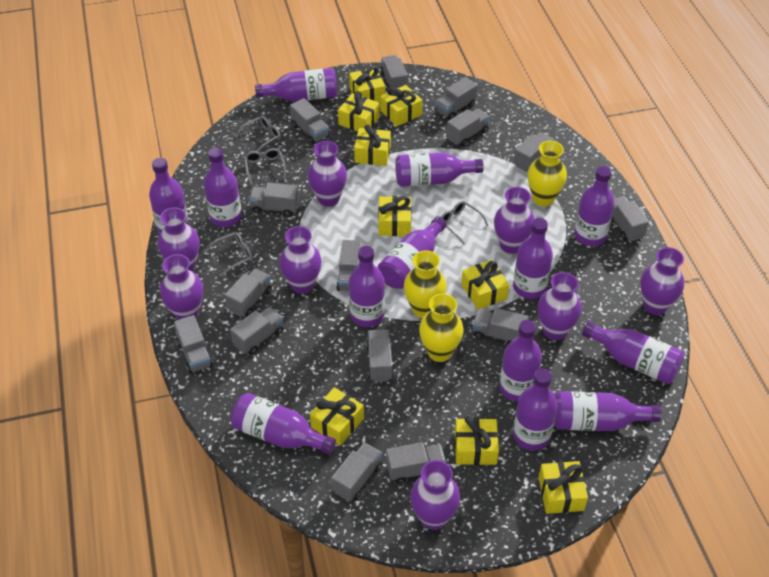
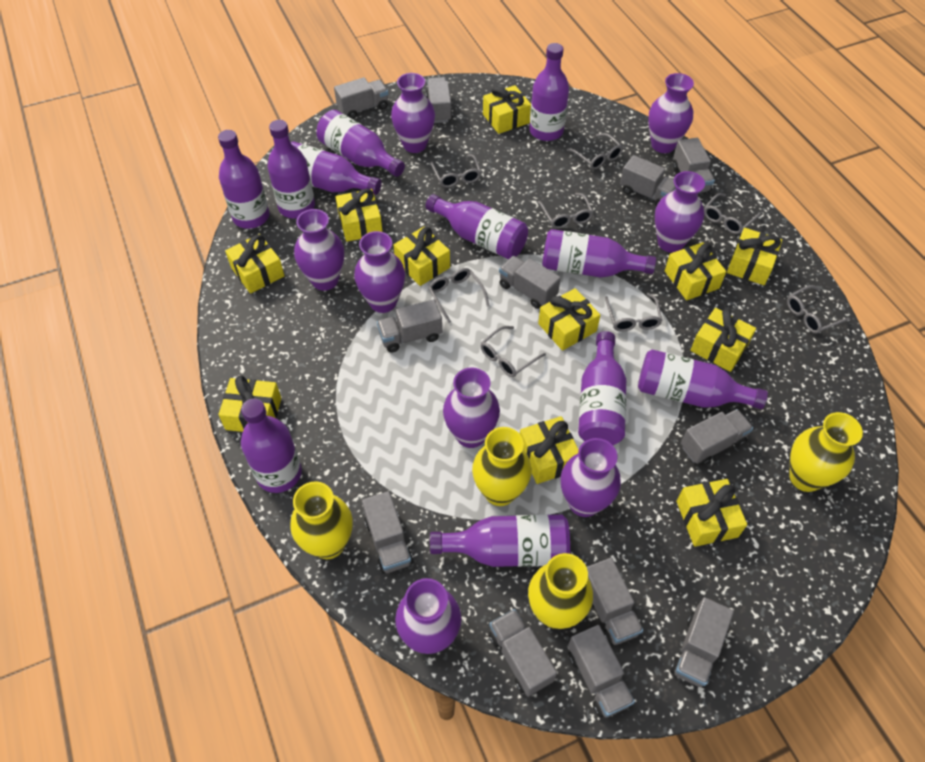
grey glasses: 4 -> 8
grey truck: 15 -> 12
purple bottle: 13 -> 11
yellow gift: 9 -> 11
yellow vase: 3 -> 4

